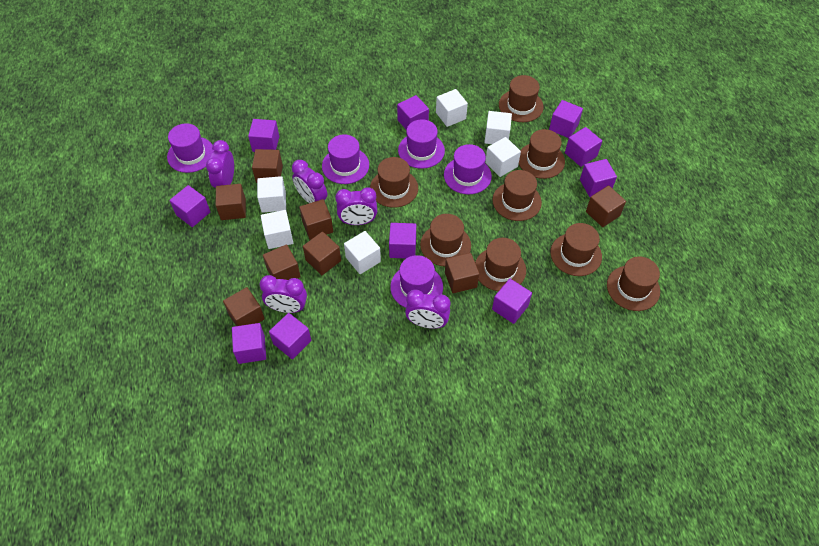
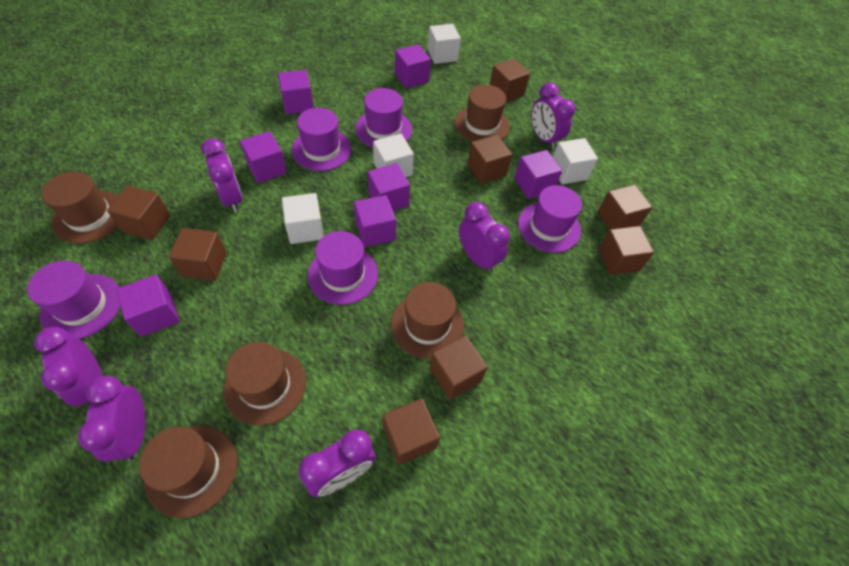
brown hat: 8 -> 5
purple clock: 5 -> 6
purple cube: 10 -> 7
white cube: 6 -> 4

